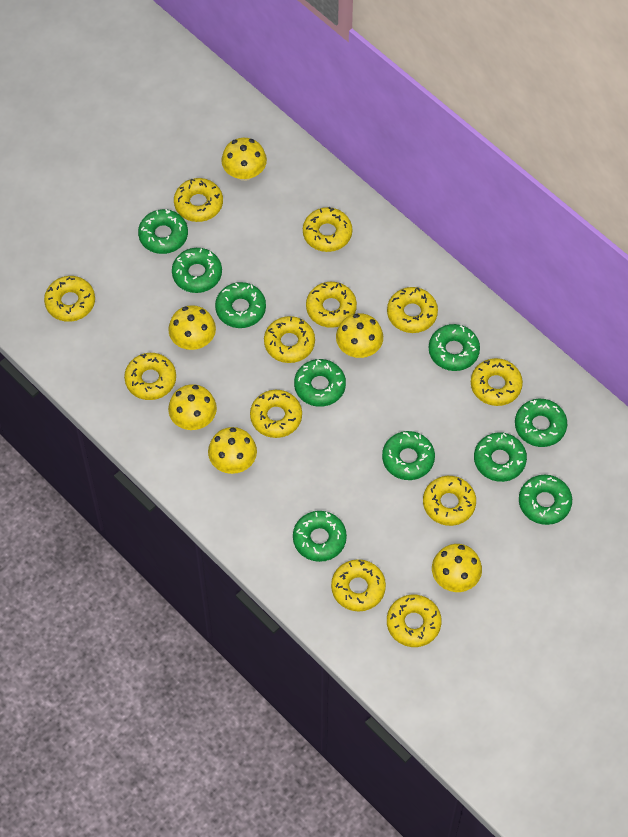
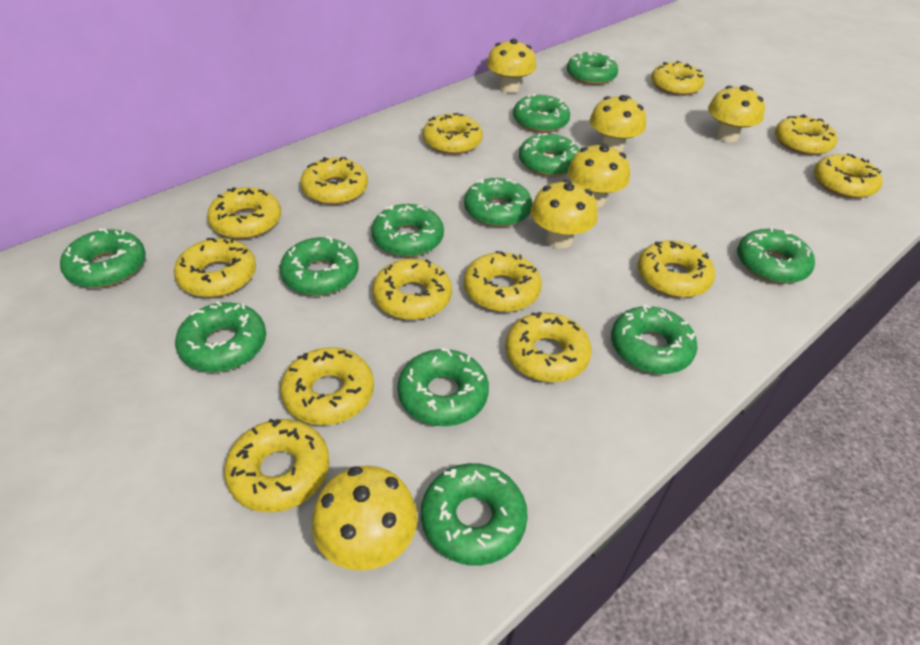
green donut: 10 -> 12
yellow donut: 12 -> 13

